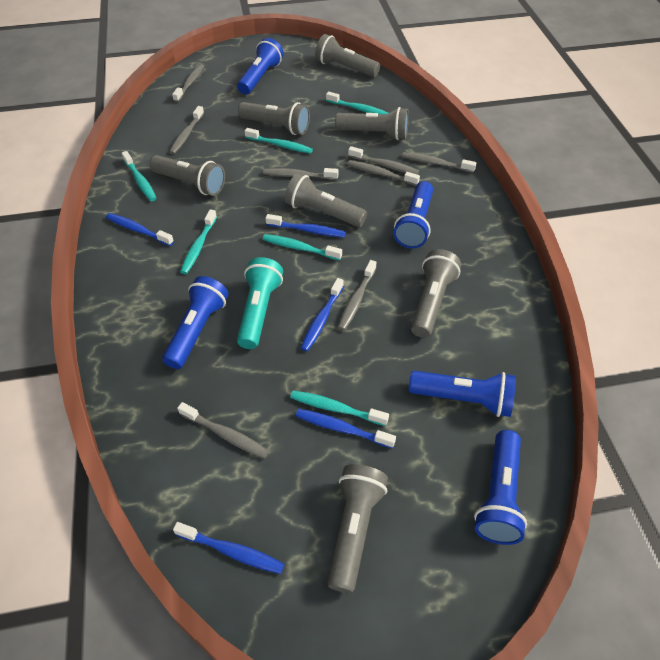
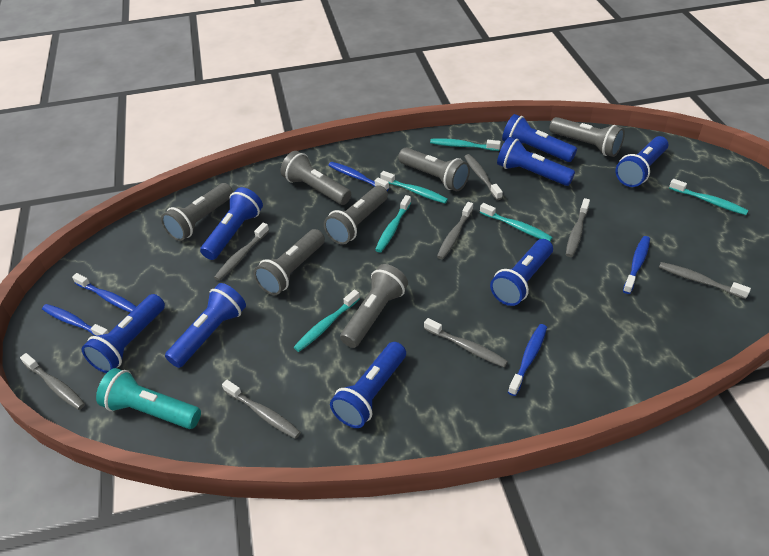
blue flashlight: 5 -> 8

